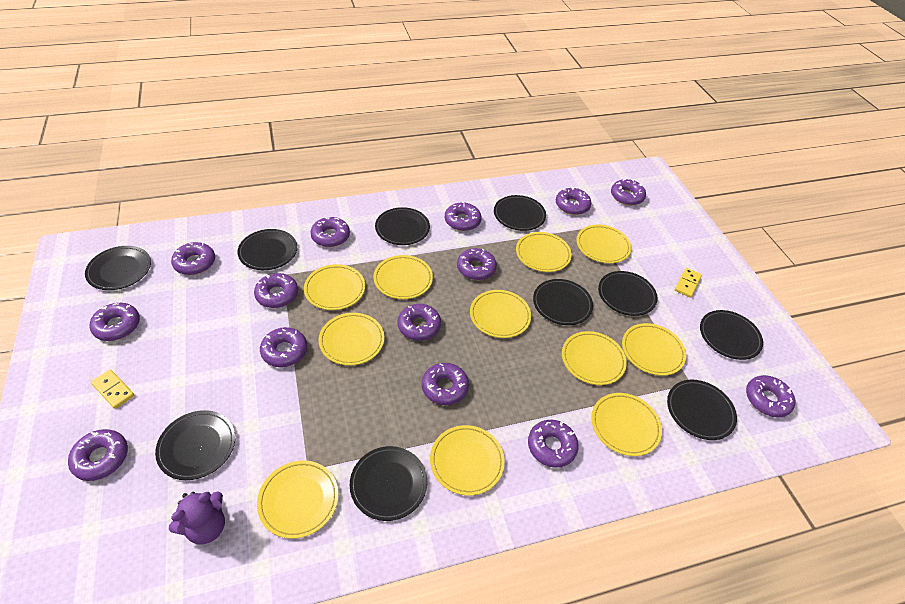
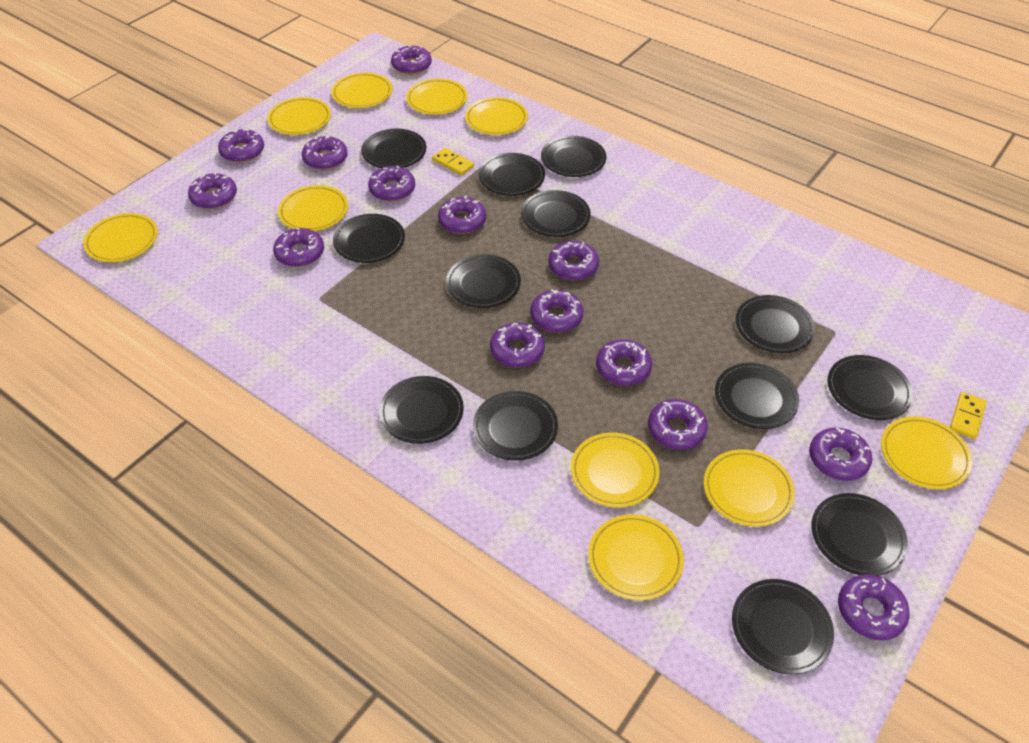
black plate: 10 -> 13
purple teddy bear: 1 -> 0
yellow plate: 11 -> 10

